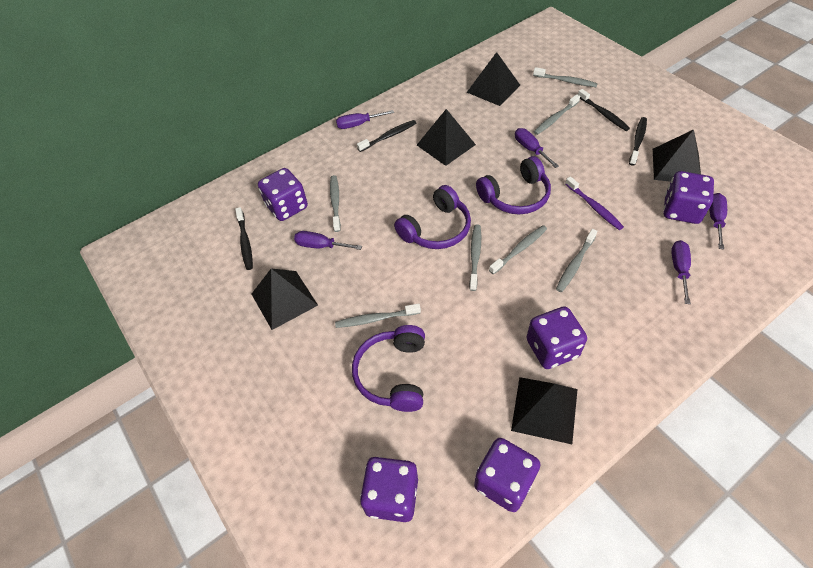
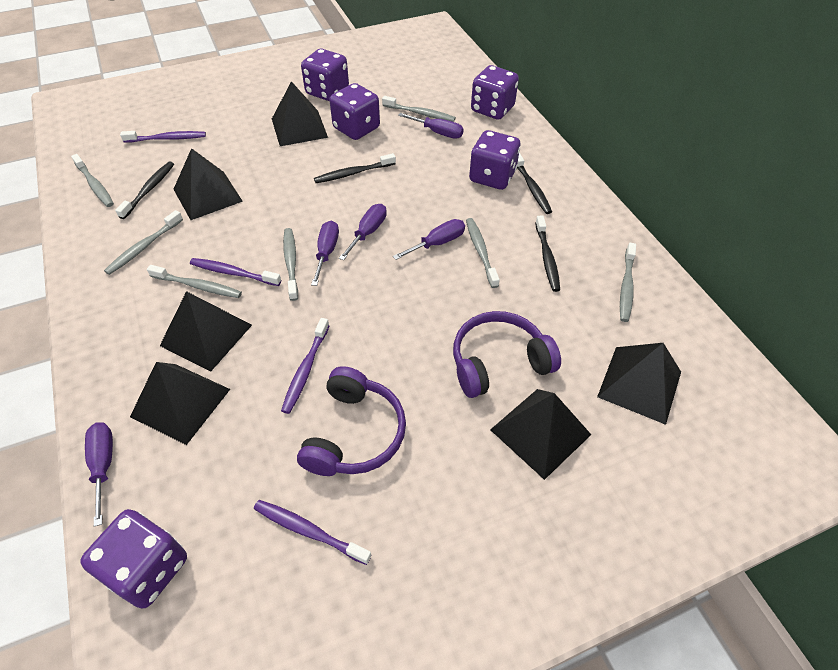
black pyramid: 5 -> 6
purple headphones: 3 -> 2
purple toothbrush: 1 -> 4

